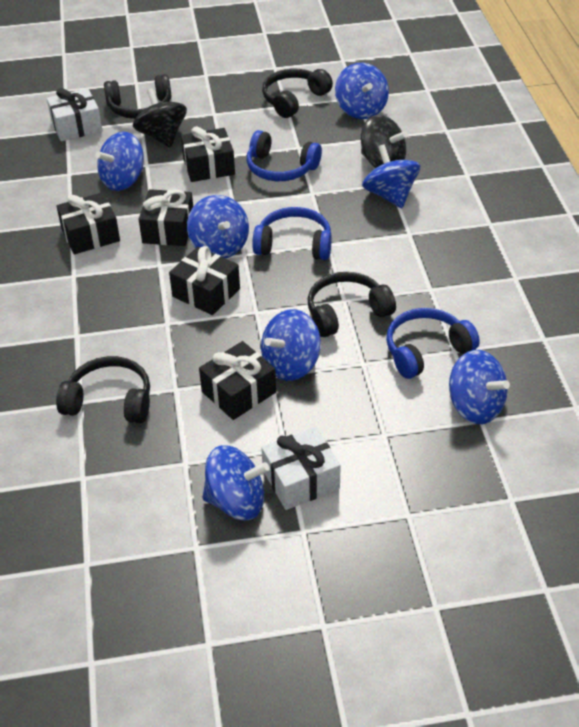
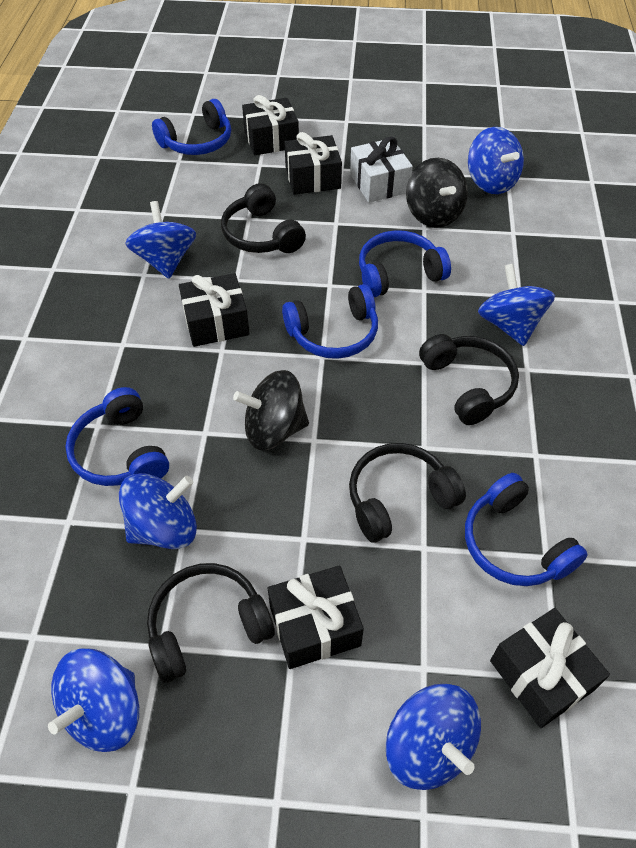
blue headphones: 3 -> 5
blue spinning top: 7 -> 6
white gift: 2 -> 1

